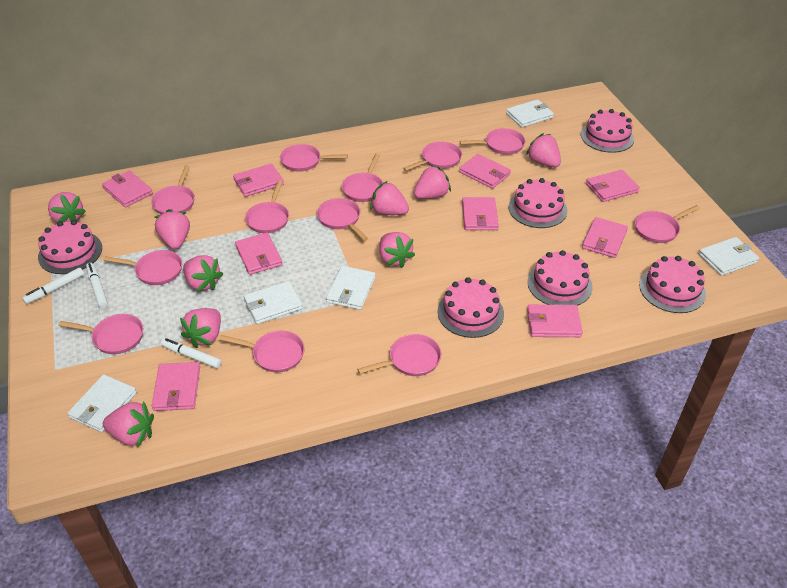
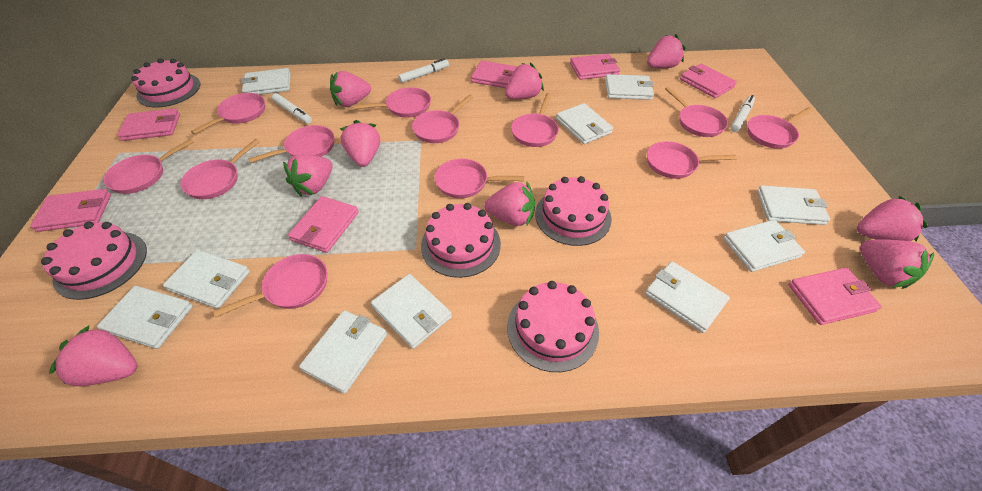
pink cake: 6 -> 5
pink wallet: 9 -> 7
white wallet: 5 -> 10

